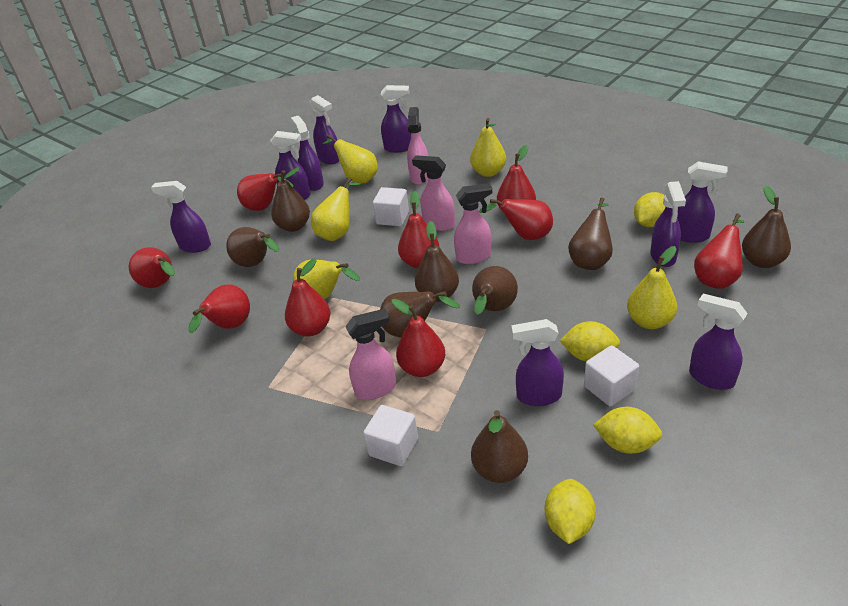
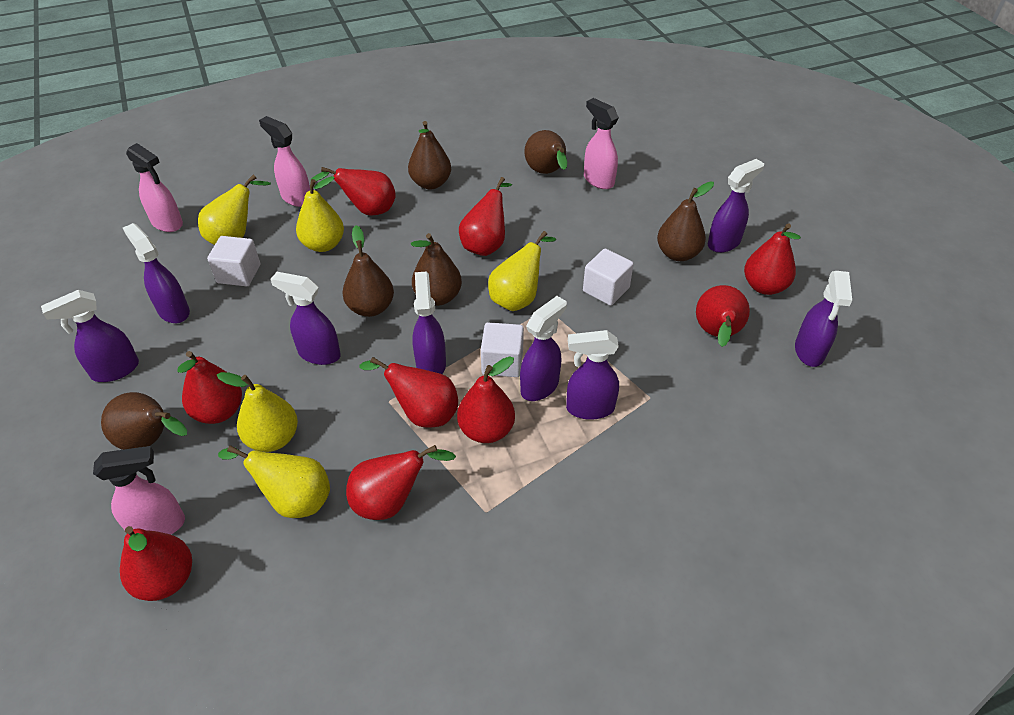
brown pear: 8 -> 6
purple spray bottle: 9 -> 8
yellow lemon: 4 -> 0

